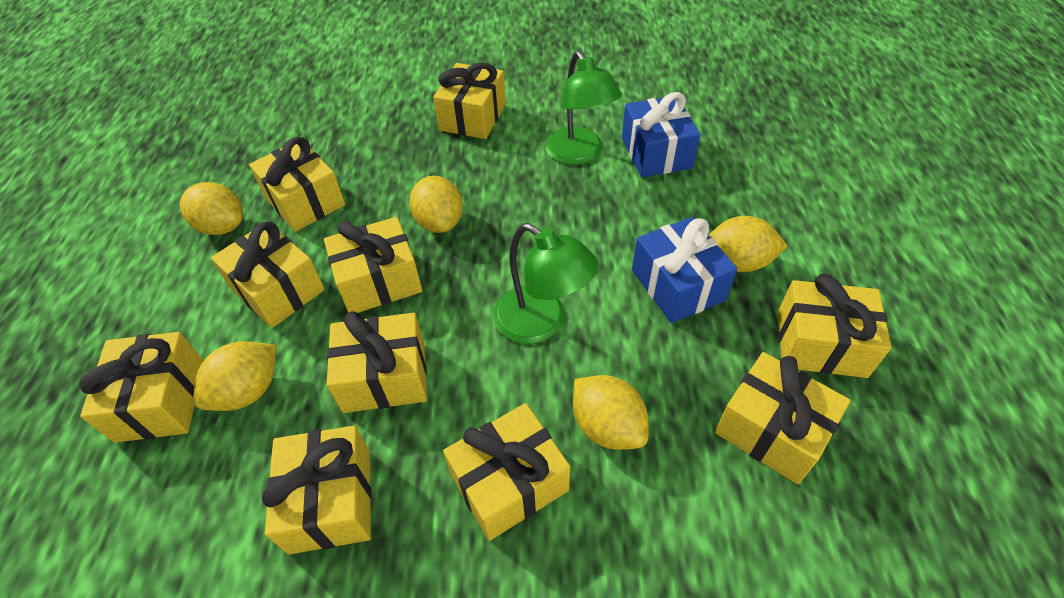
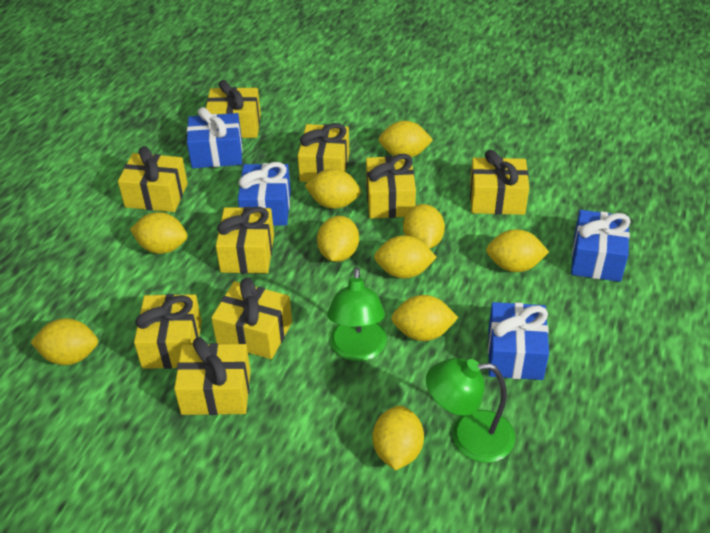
blue gift: 2 -> 4
yellow gift: 10 -> 9
yellow lemon: 5 -> 10

